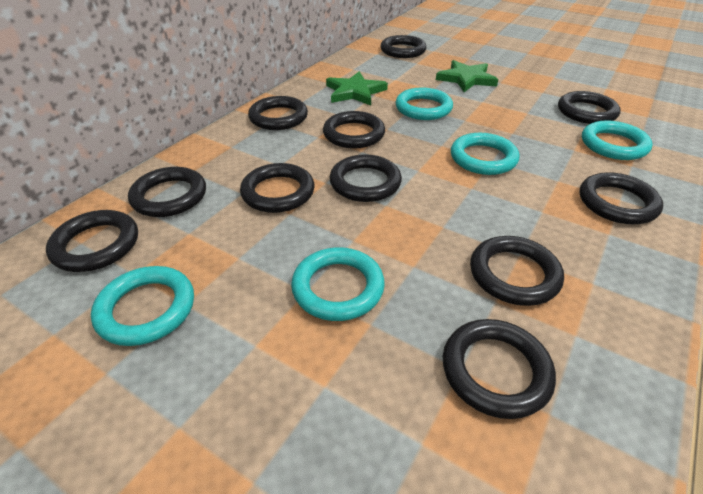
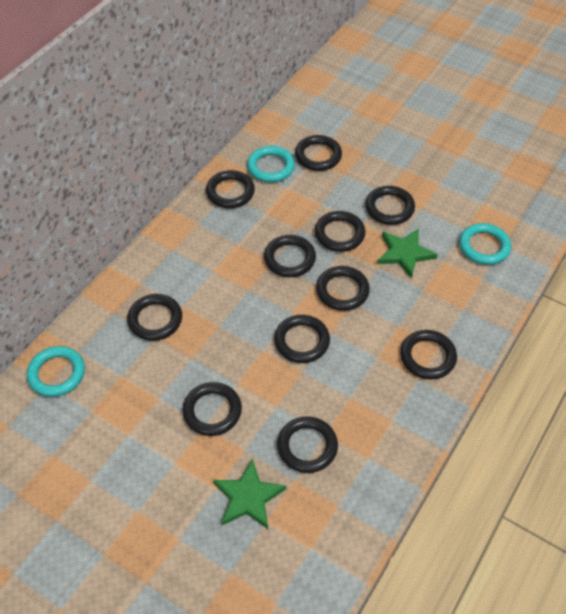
turquoise ring: 5 -> 3

